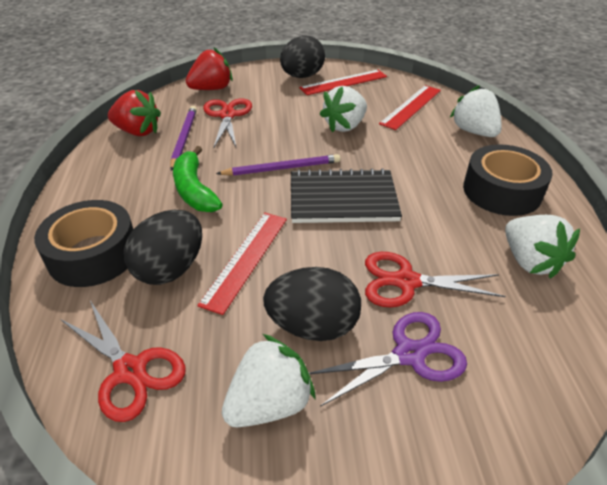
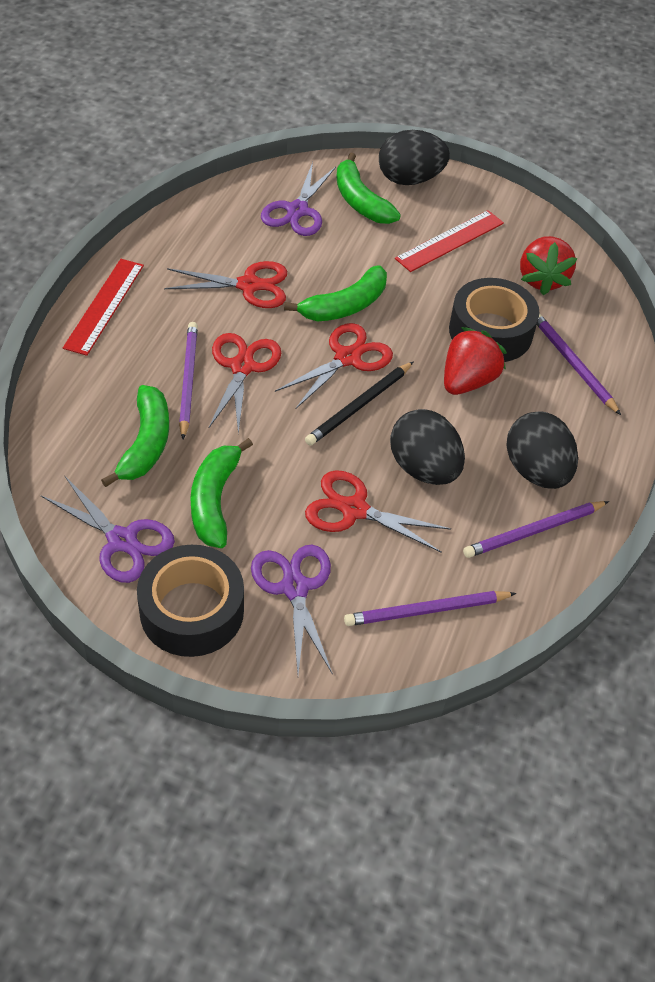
black notebook: 1 -> 0
black pencil: 0 -> 1
green banana: 1 -> 4
purple pencil: 2 -> 4
purple scissors: 1 -> 3
red ruler: 3 -> 2
red scissors: 3 -> 4
white strawberry: 4 -> 0

